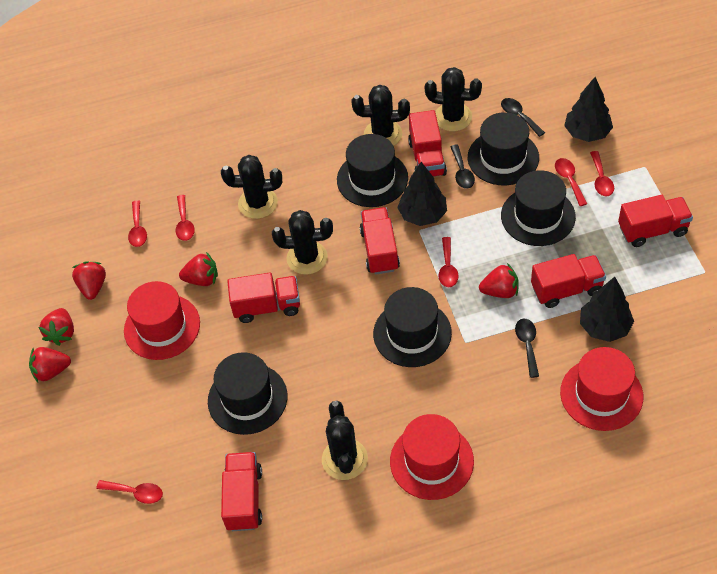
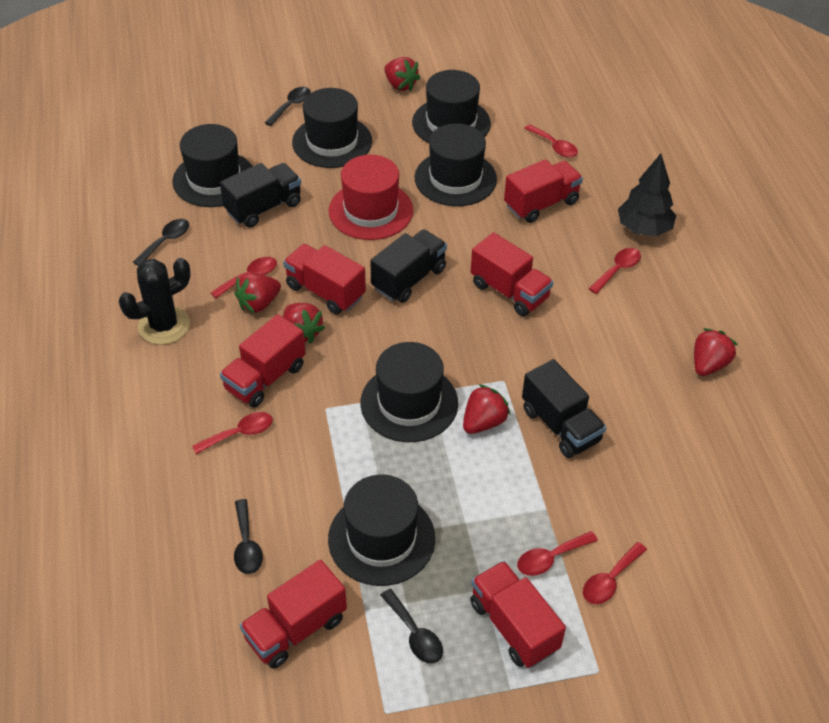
black cactus: 5 -> 1
black hat: 5 -> 6
black spoon: 3 -> 4
black tree: 3 -> 1
black truck: 0 -> 3
red hat: 3 -> 1

